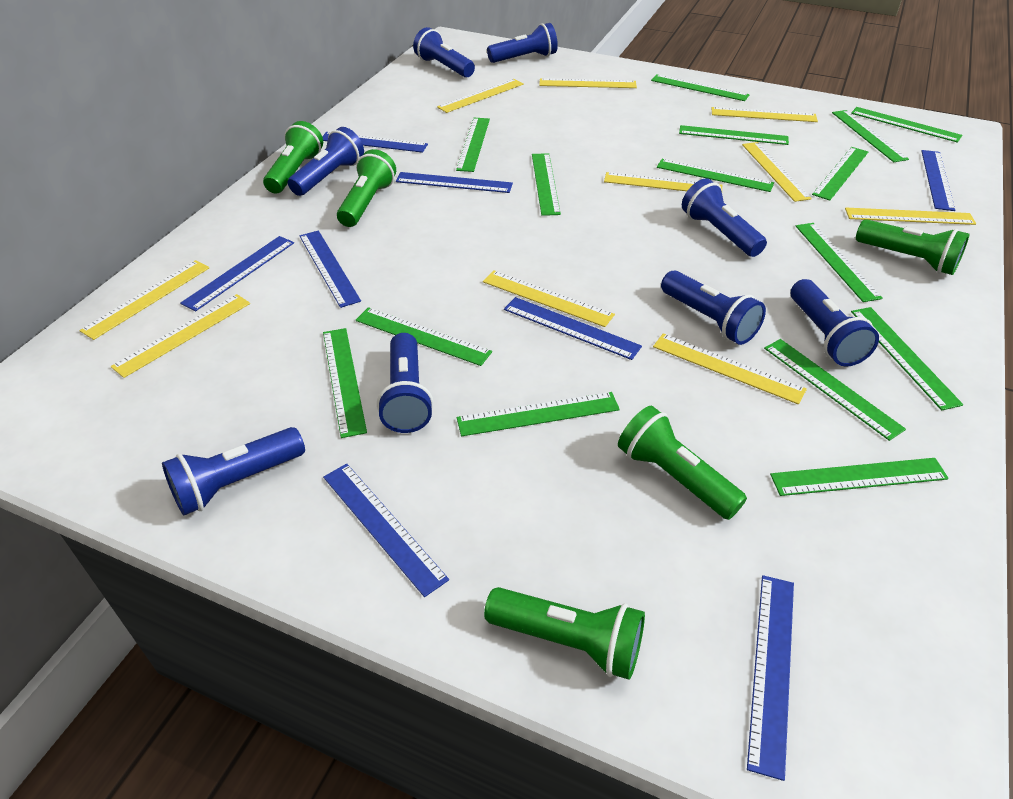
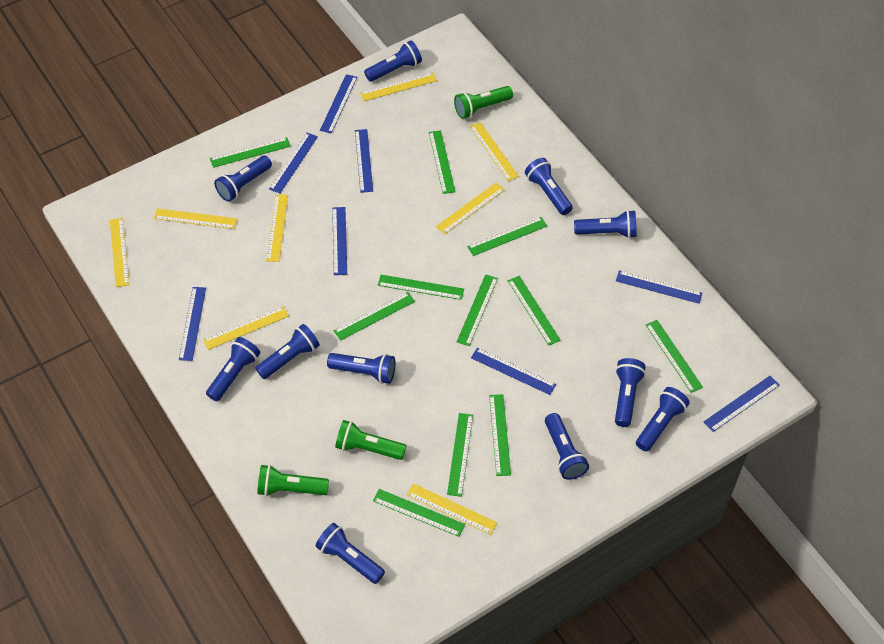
blue flashlight: 8 -> 11
green flashlight: 5 -> 3
green ruler: 15 -> 11
yellow ruler: 10 -> 8

